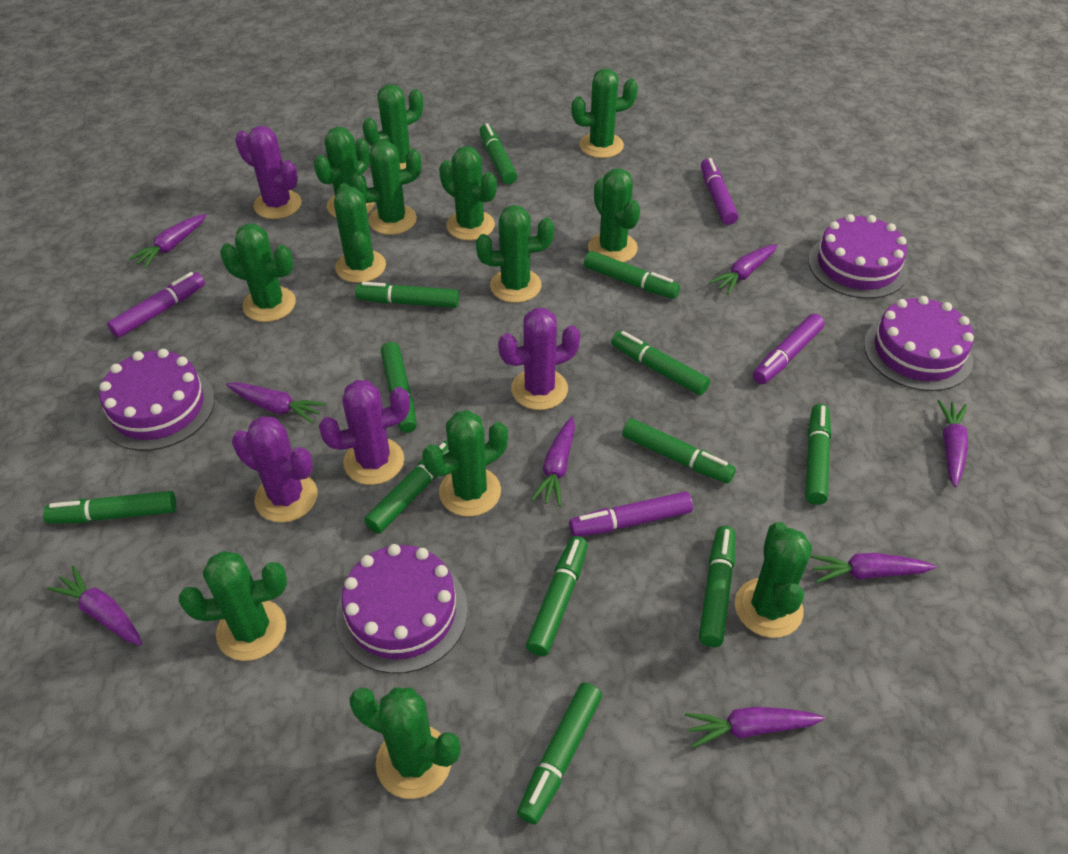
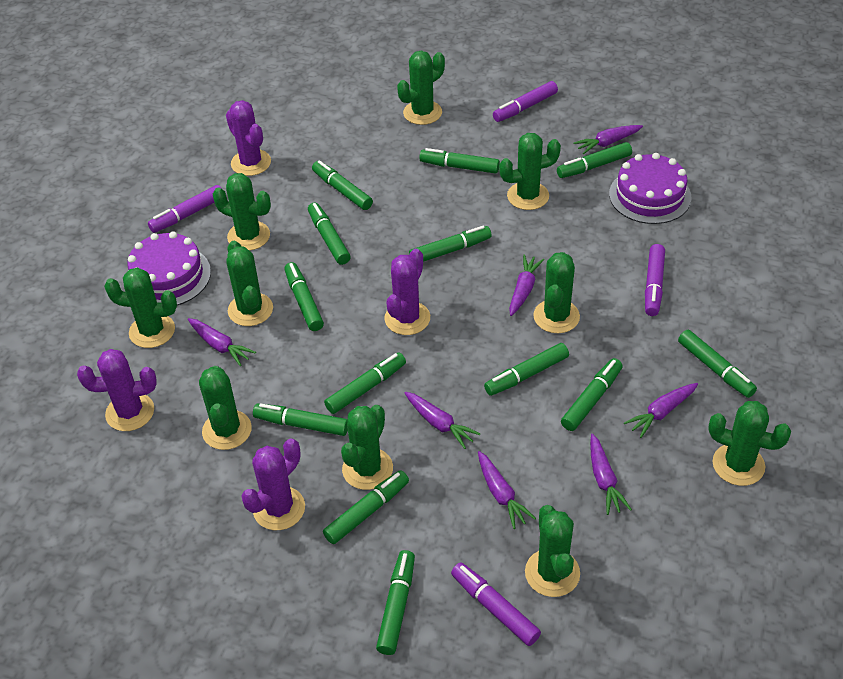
green cactus: 13 -> 10
green marker: 12 -> 13
purple cake: 4 -> 2
purple carrot: 8 -> 7

